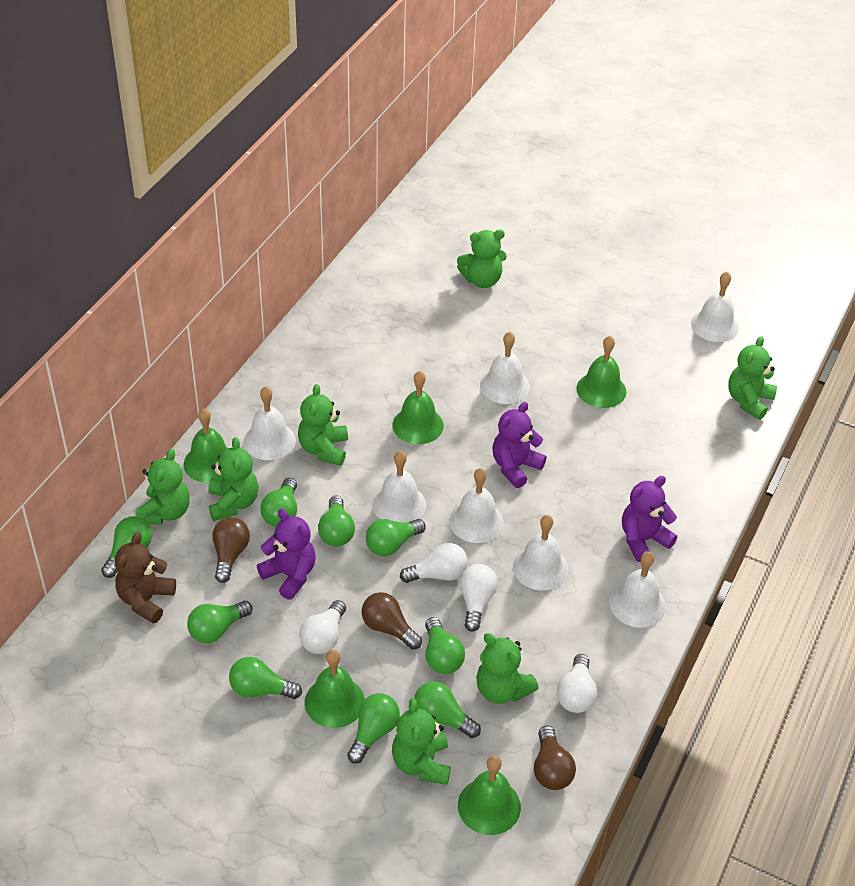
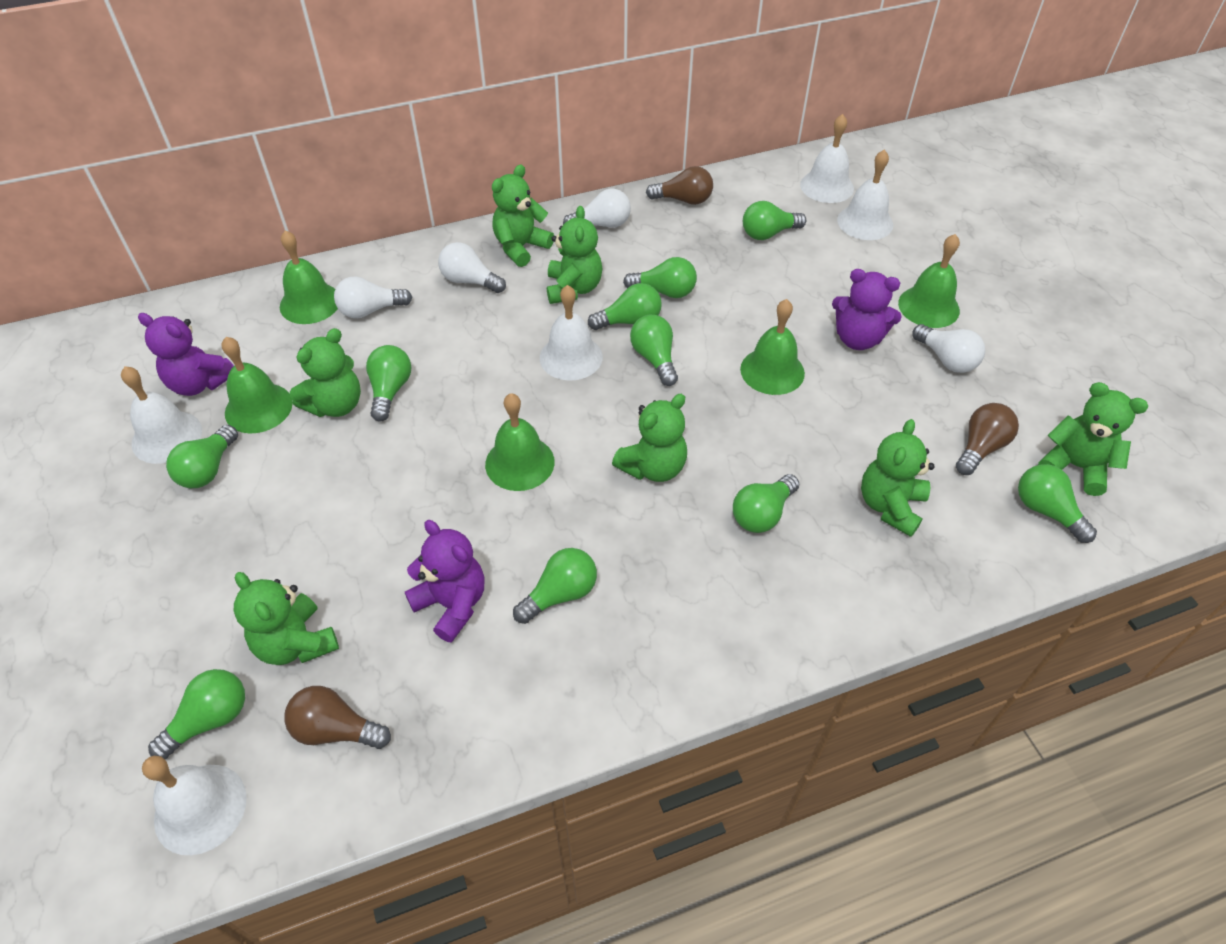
brown teddy bear: 1 -> 0
green light bulb: 9 -> 10
white bell: 7 -> 5

